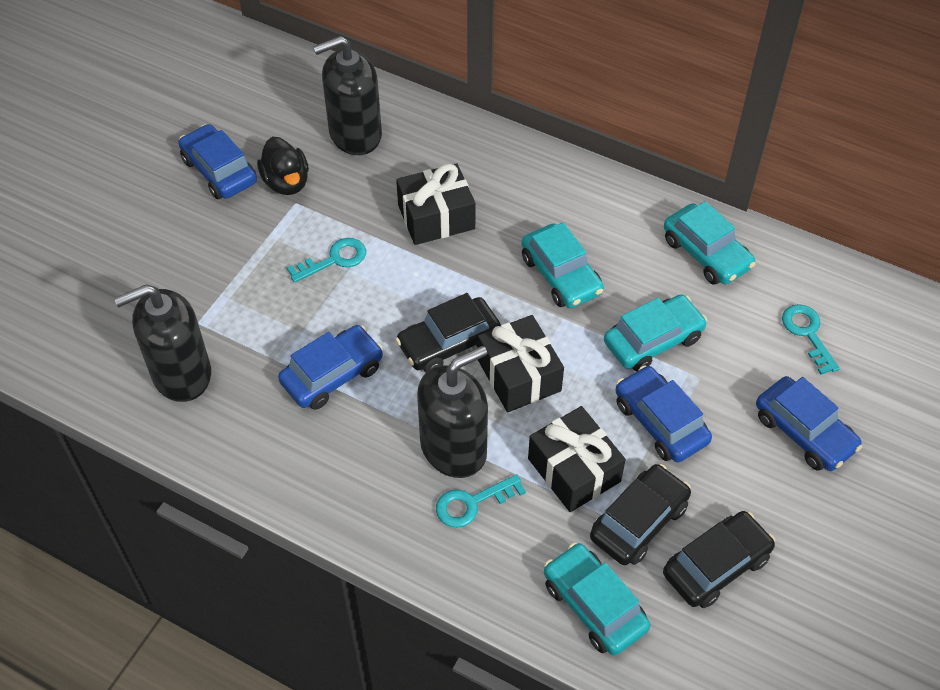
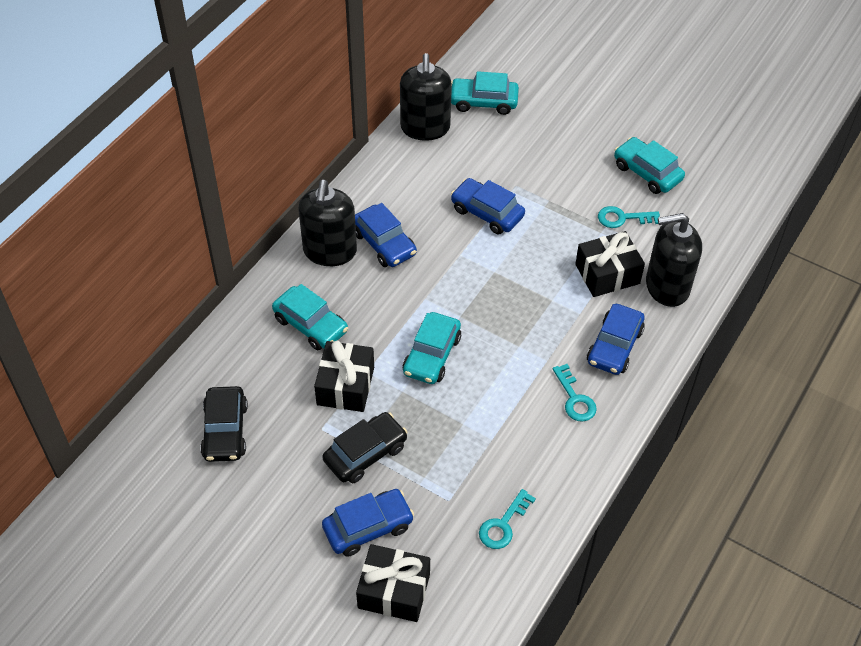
black car: 3 -> 2
black duck: 1 -> 0

